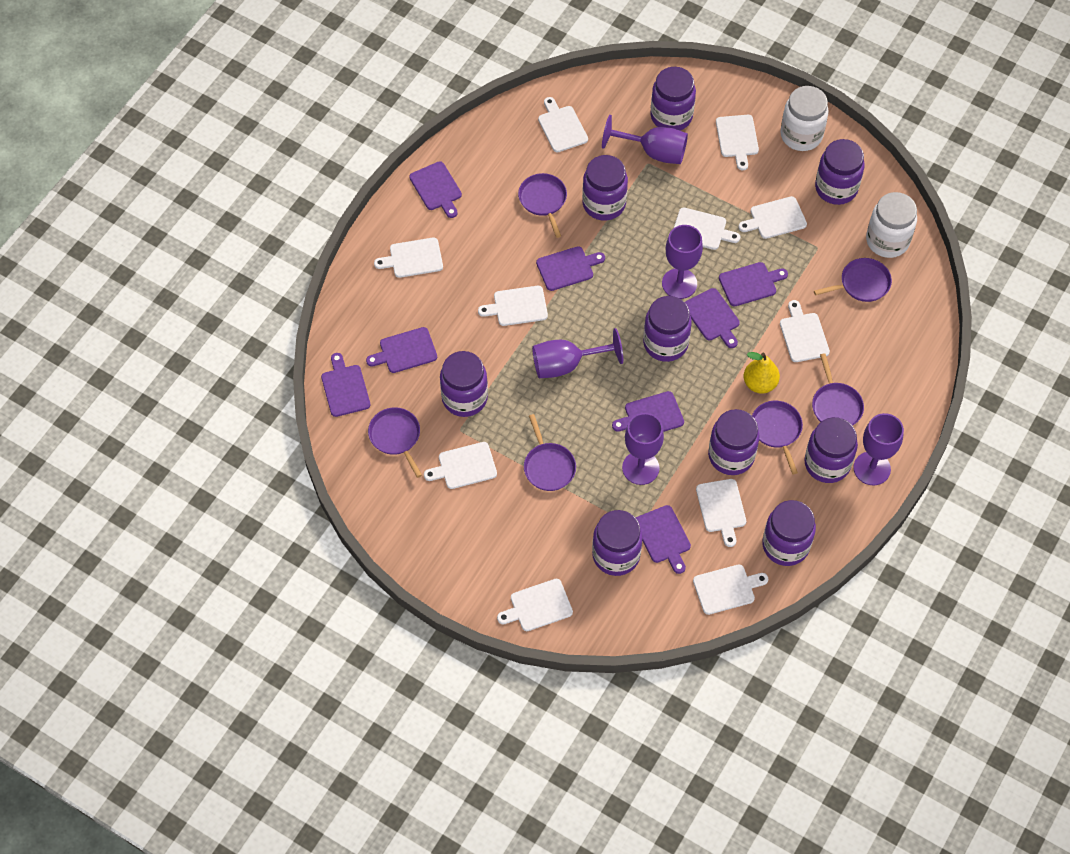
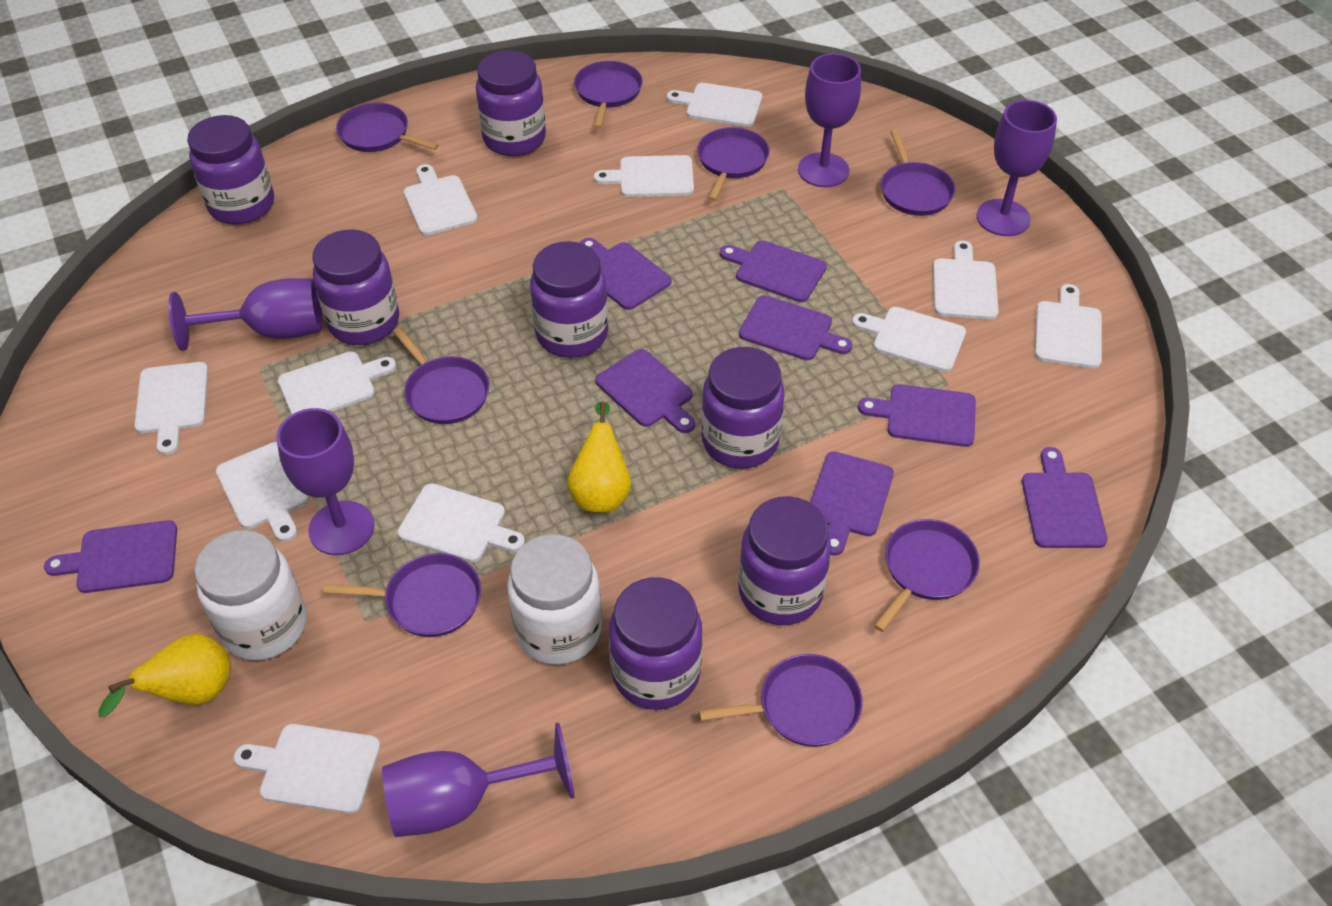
purple jar: 9 -> 7
purple pan: 6 -> 8
yellow pear: 1 -> 2

